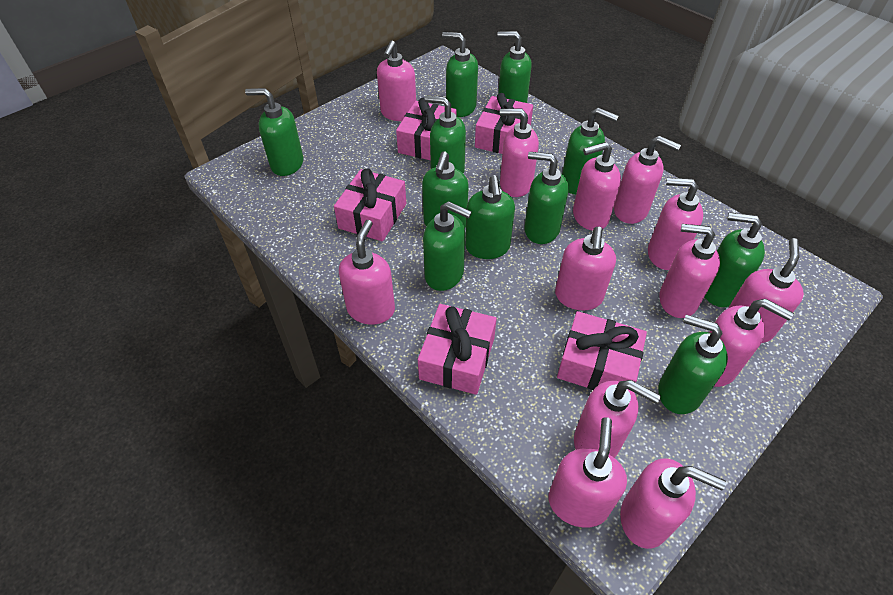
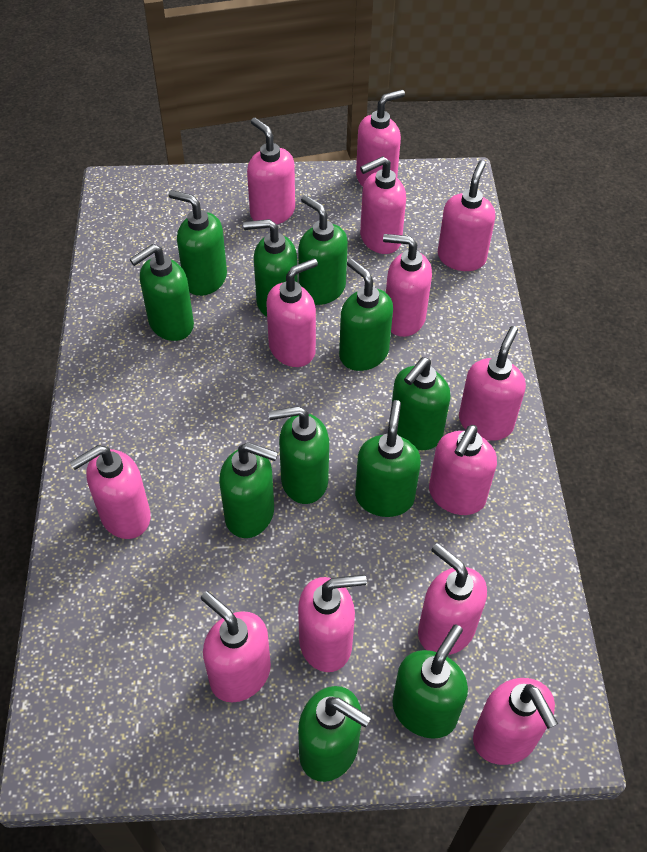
pink gift: 5 -> 0

